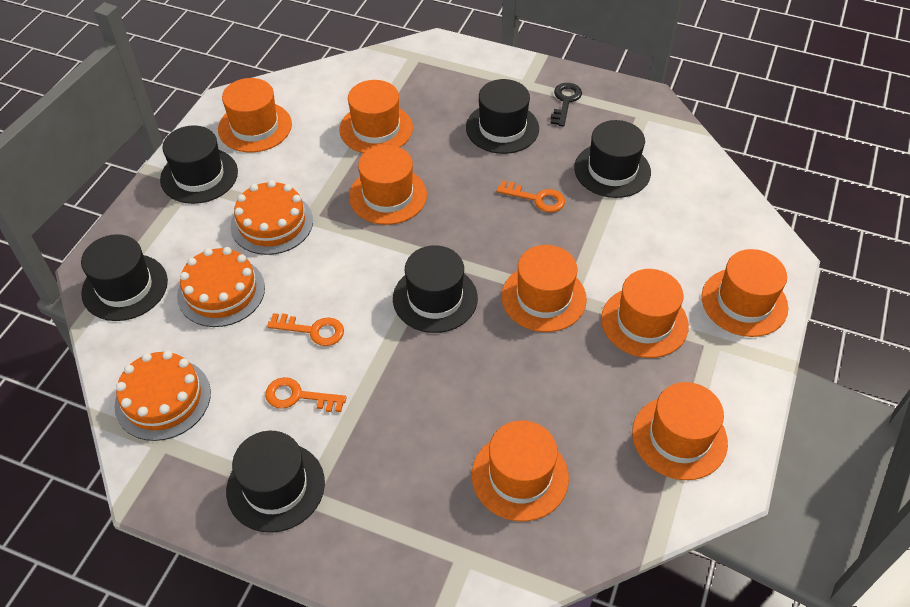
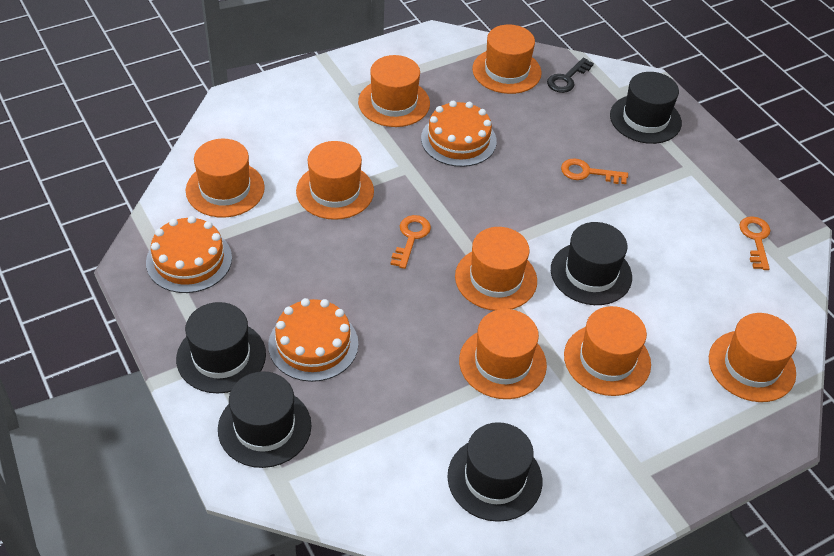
black hat: 6 -> 5

